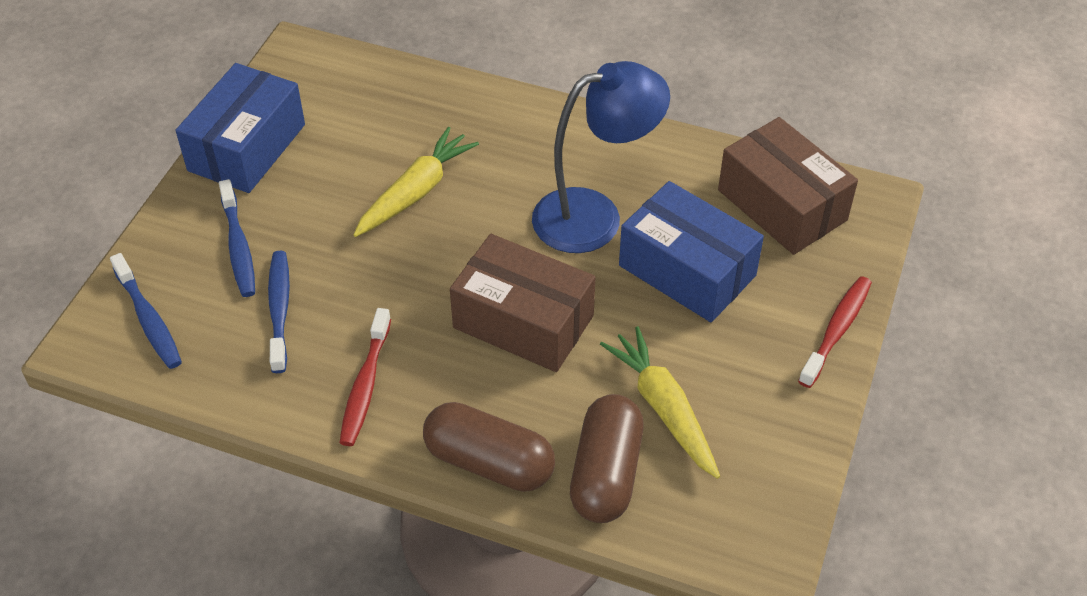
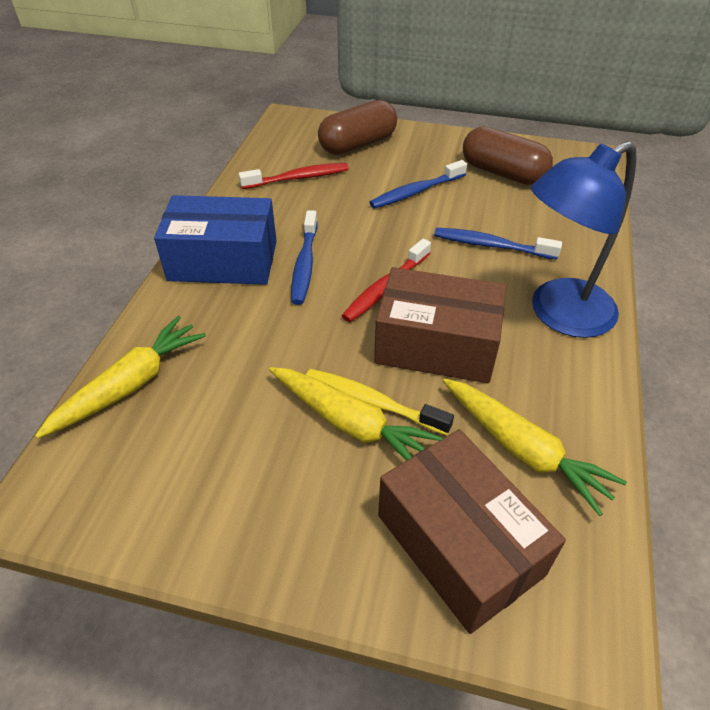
blue box: 2 -> 1
yellow carrot: 2 -> 3
yellow toothbrush: 0 -> 1

